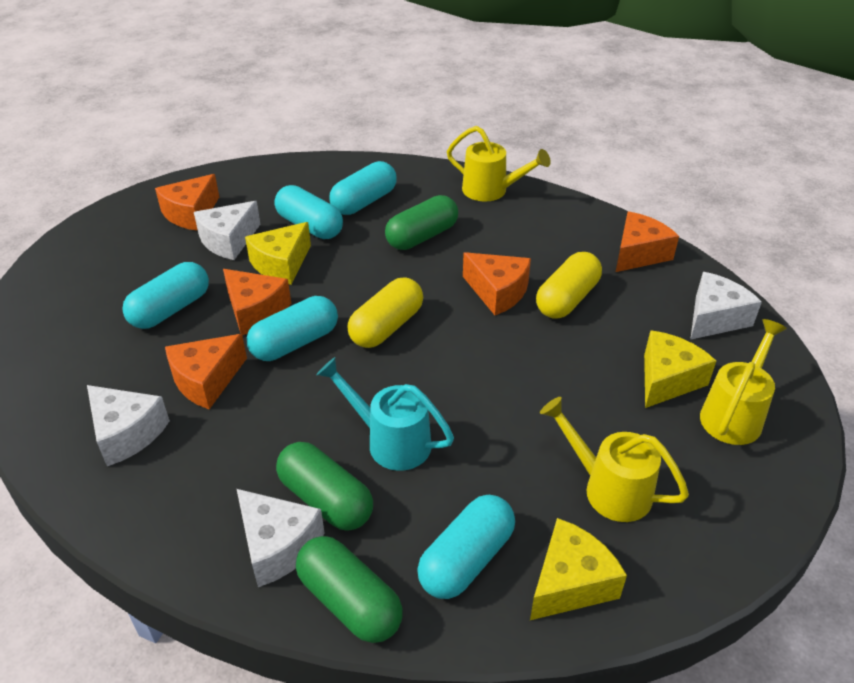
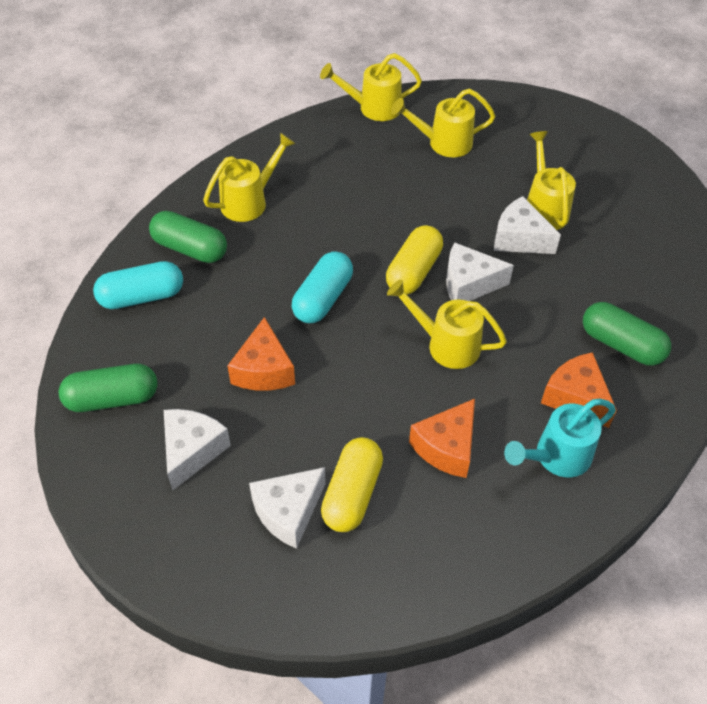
orange cheese: 5 -> 3
turquoise capsule: 5 -> 2
yellow cheese: 3 -> 0
yellow watering can: 3 -> 5

